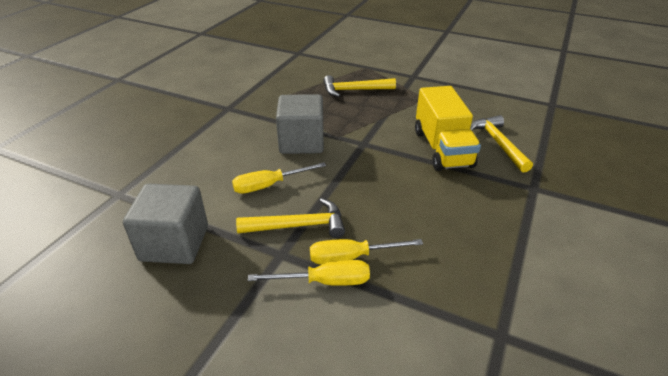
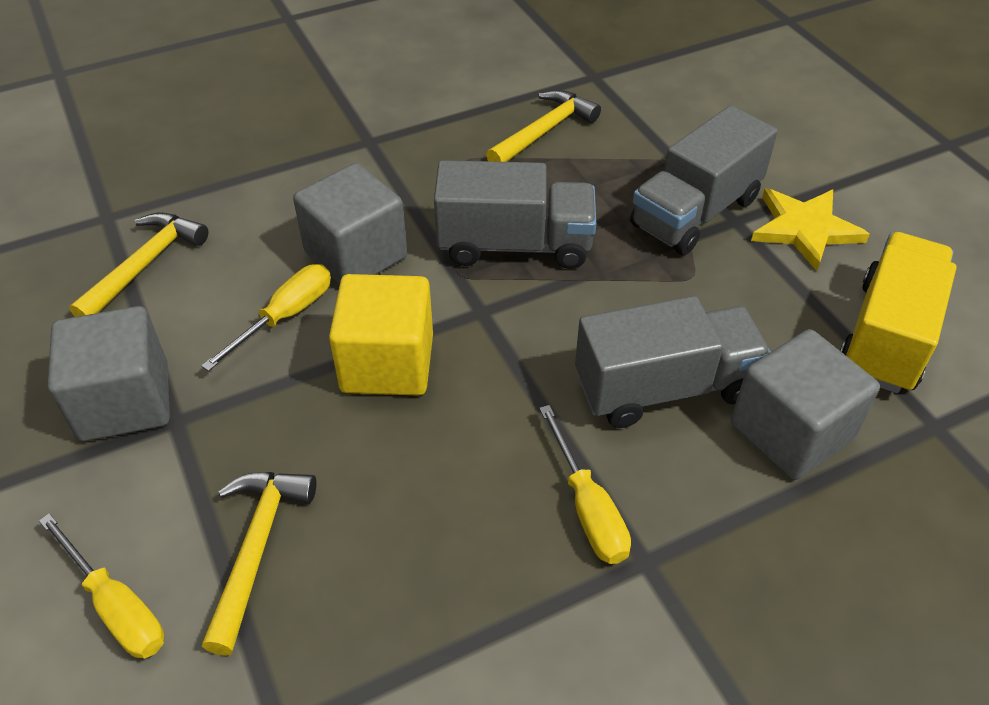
grey cube: 2 -> 3
grey truck: 0 -> 3
yellow cube: 0 -> 1
yellow star: 0 -> 1

